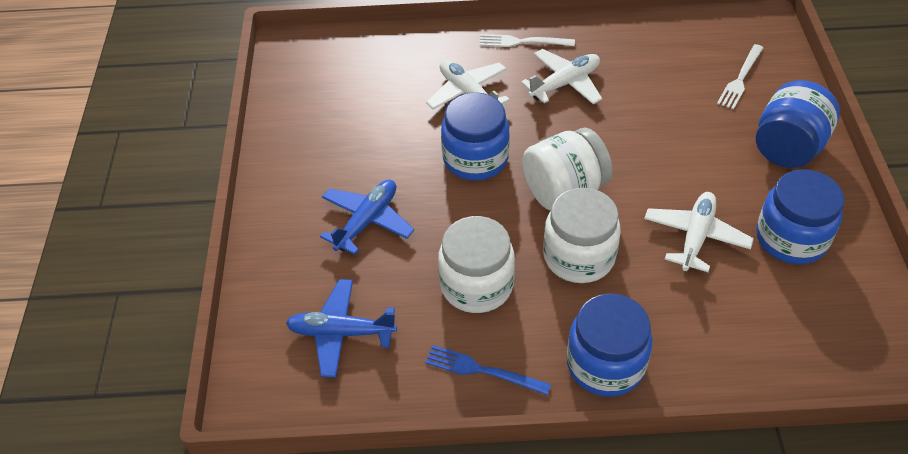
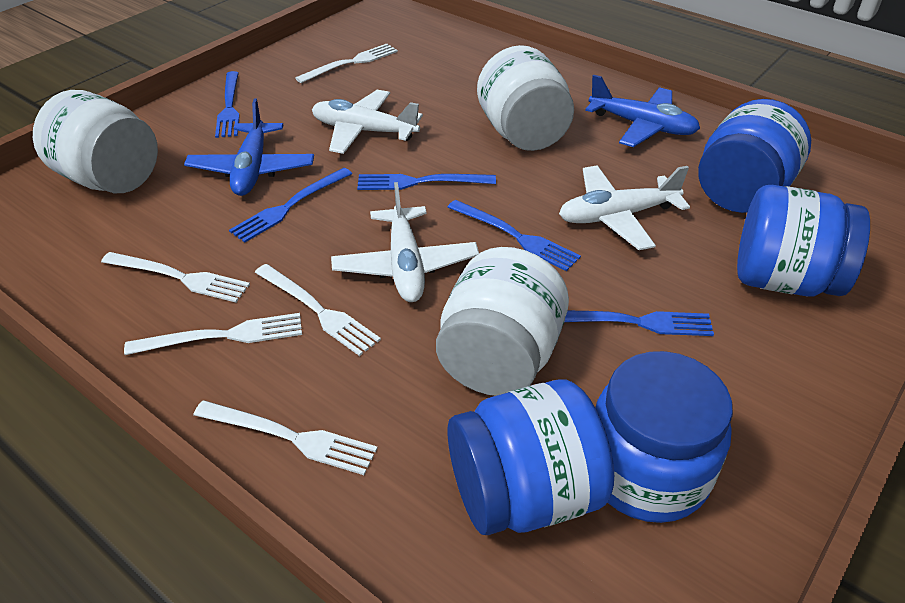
blue fork: 1 -> 5
white fork: 2 -> 5

